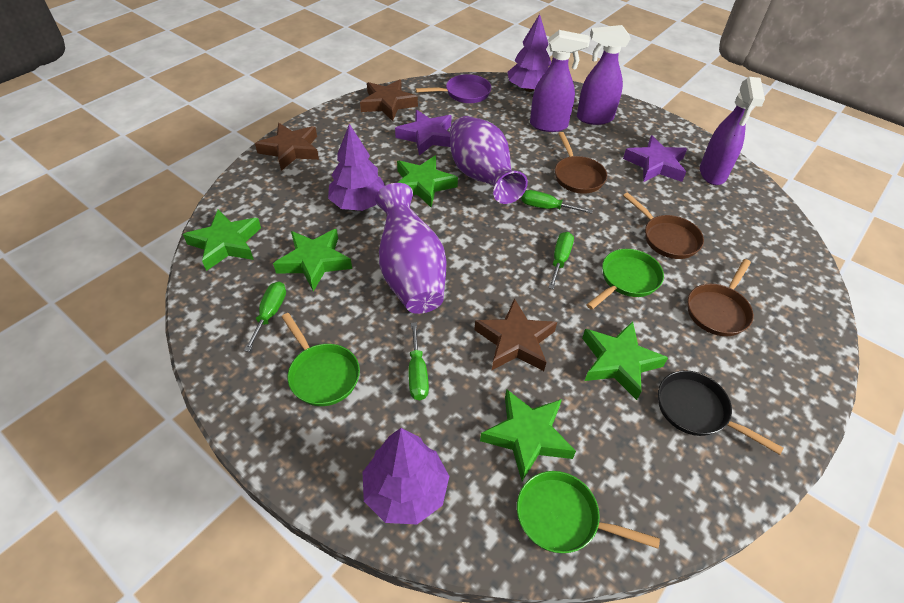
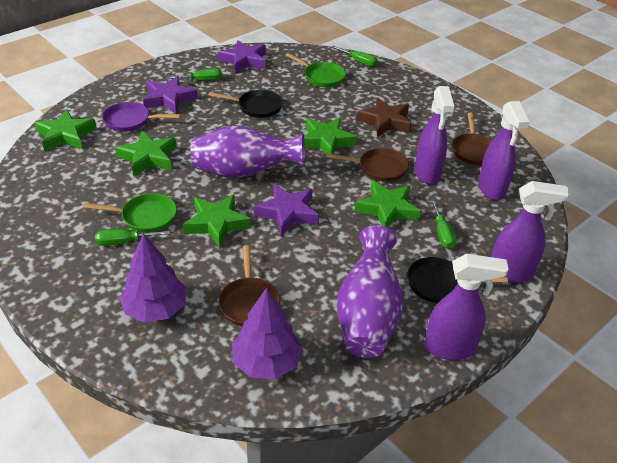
black pan: 1 -> 2
brown star: 3 -> 1
green pan: 3 -> 2
purple spray bottle: 3 -> 4
purple star: 2 -> 3
purple tree: 3 -> 2

